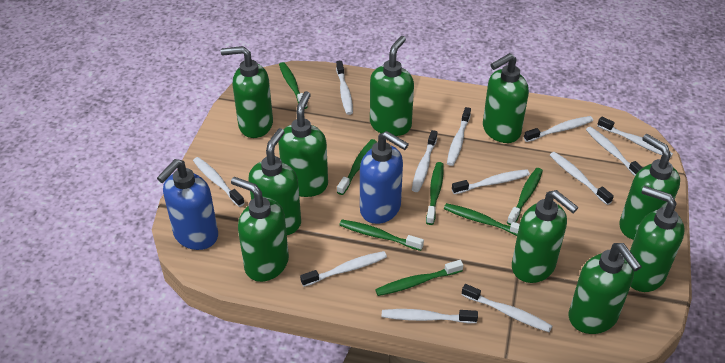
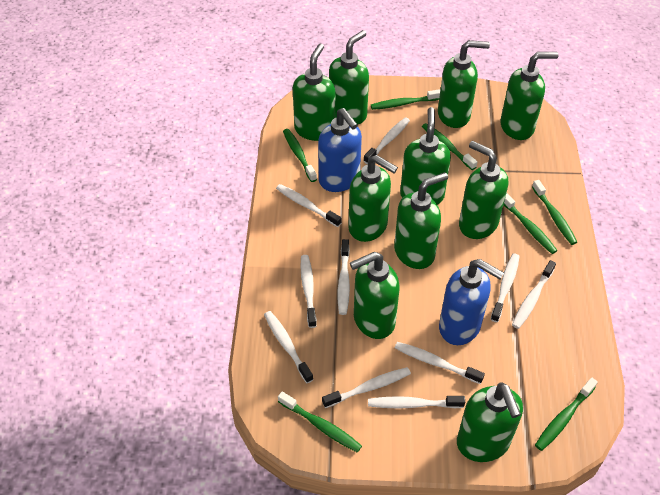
white toothbrush: 12 -> 10

